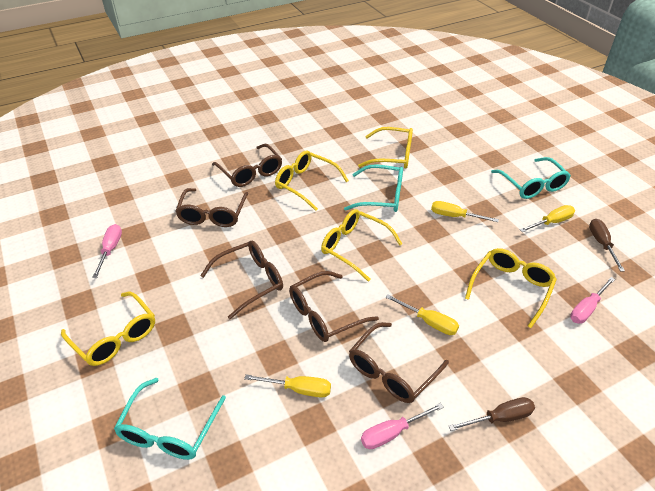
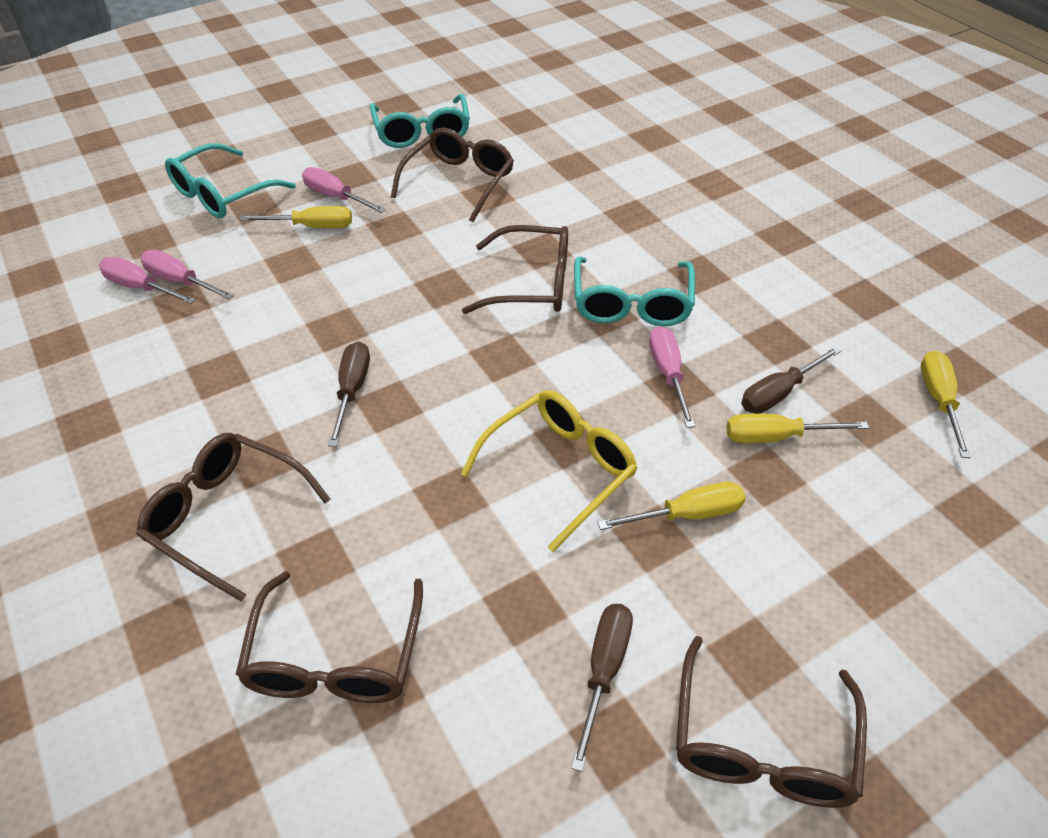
brown screwdriver: 2 -> 3
pink screwdriver: 3 -> 4
yellow glasses: 5 -> 1

